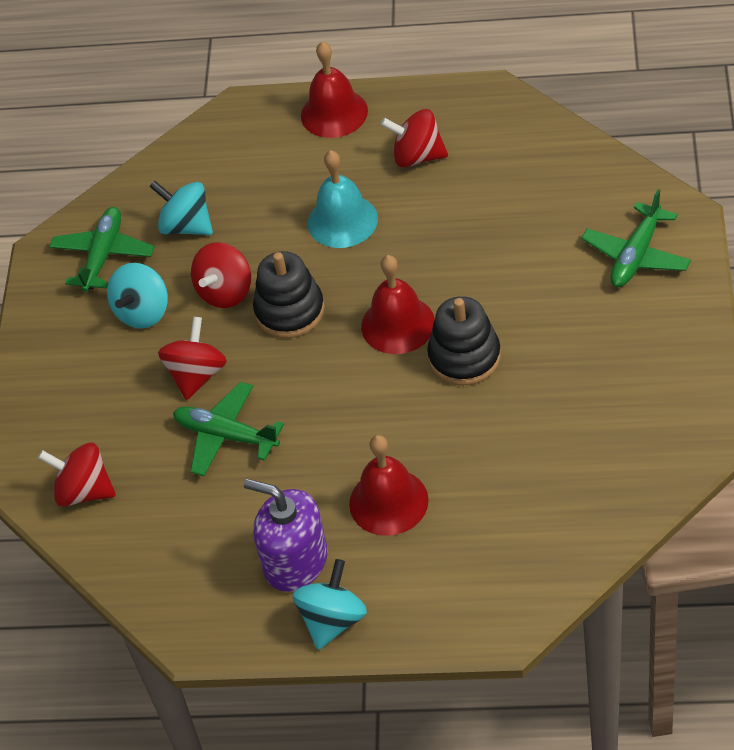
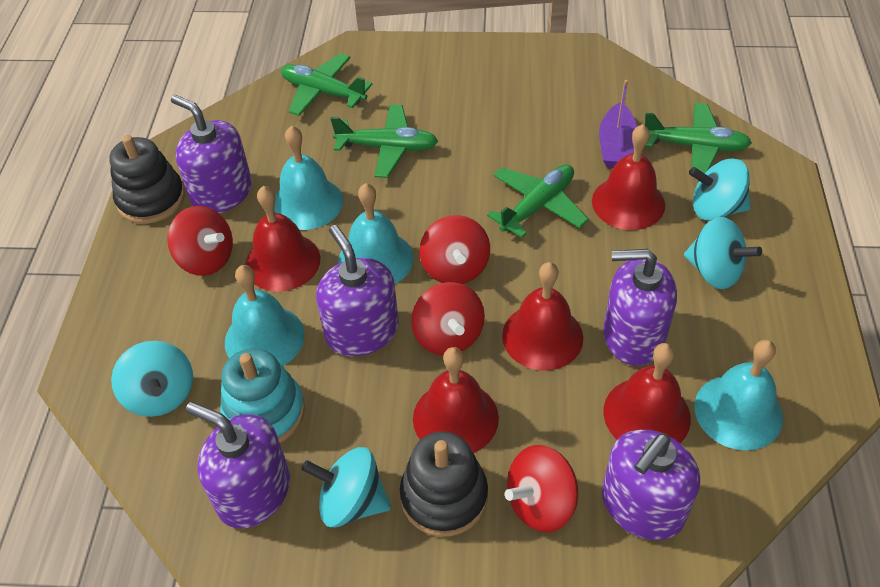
green plane: 3 -> 4
purple boat: 0 -> 1
purple soap dispenser: 1 -> 5
red bell: 3 -> 5
turquoise bell: 1 -> 4
turquoise spinning top: 3 -> 4
turquoise stacking toy: 0 -> 1

